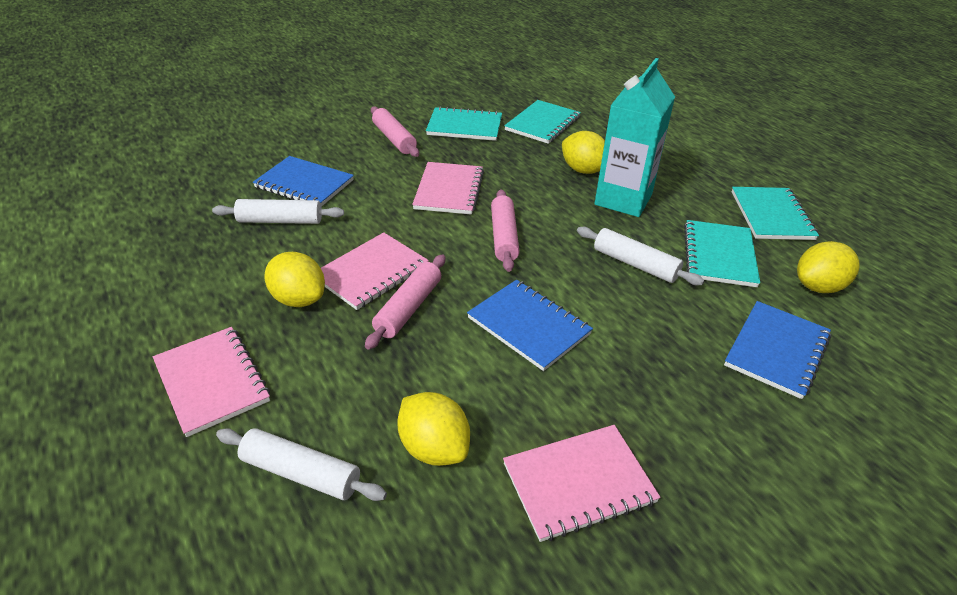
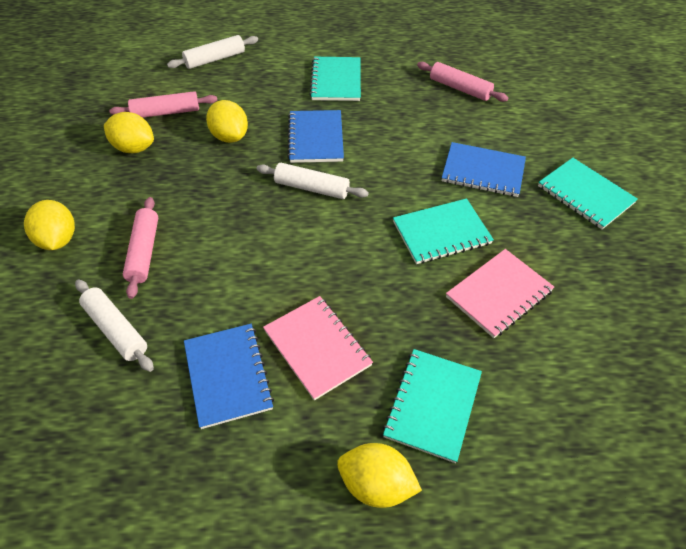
pink notebook: 4 -> 2
turquoise carton: 1 -> 0

